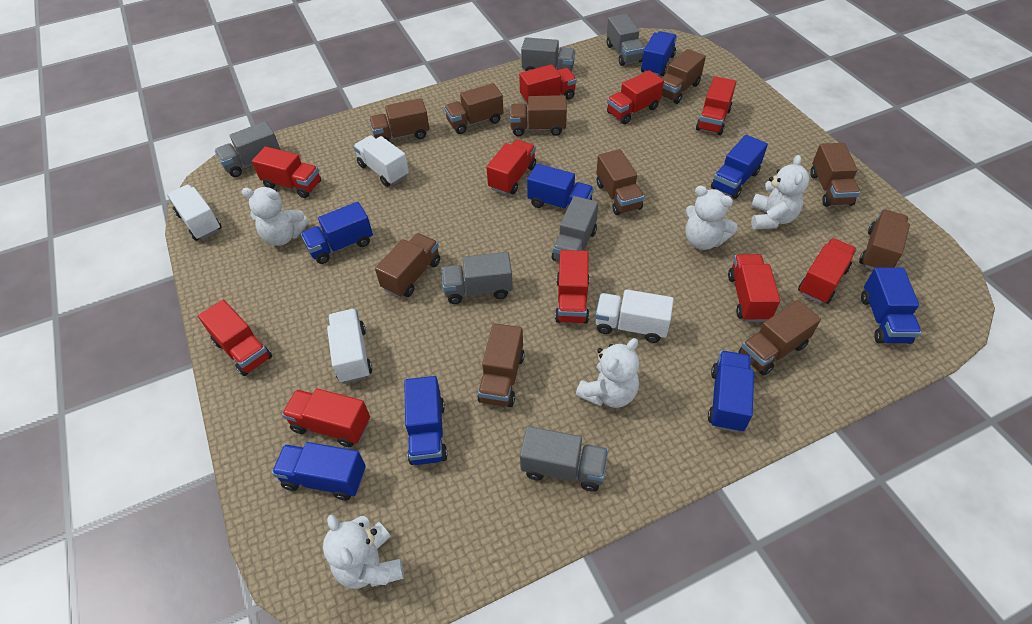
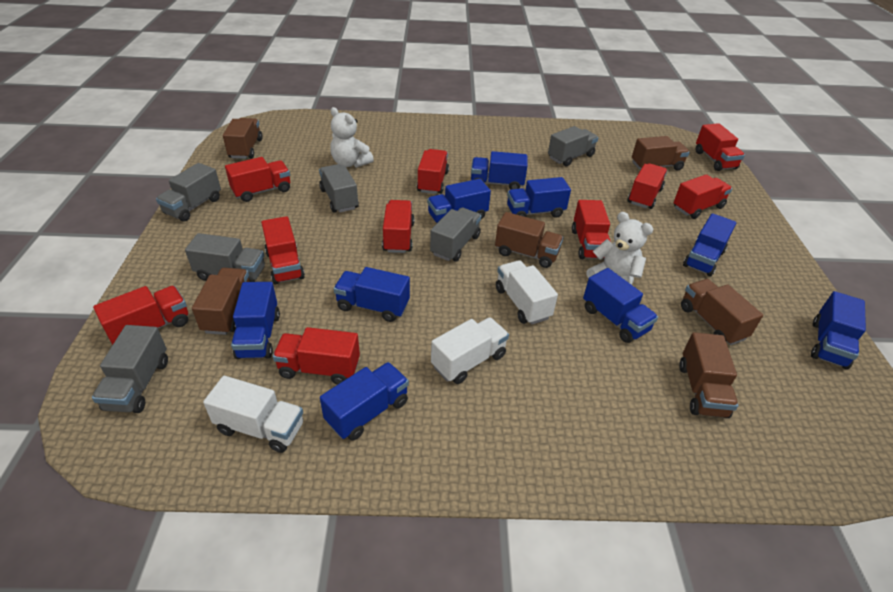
blue truck: 8 -> 9
brown truck: 10 -> 6
white teddy bear: 5 -> 2
white truck: 4 -> 3

